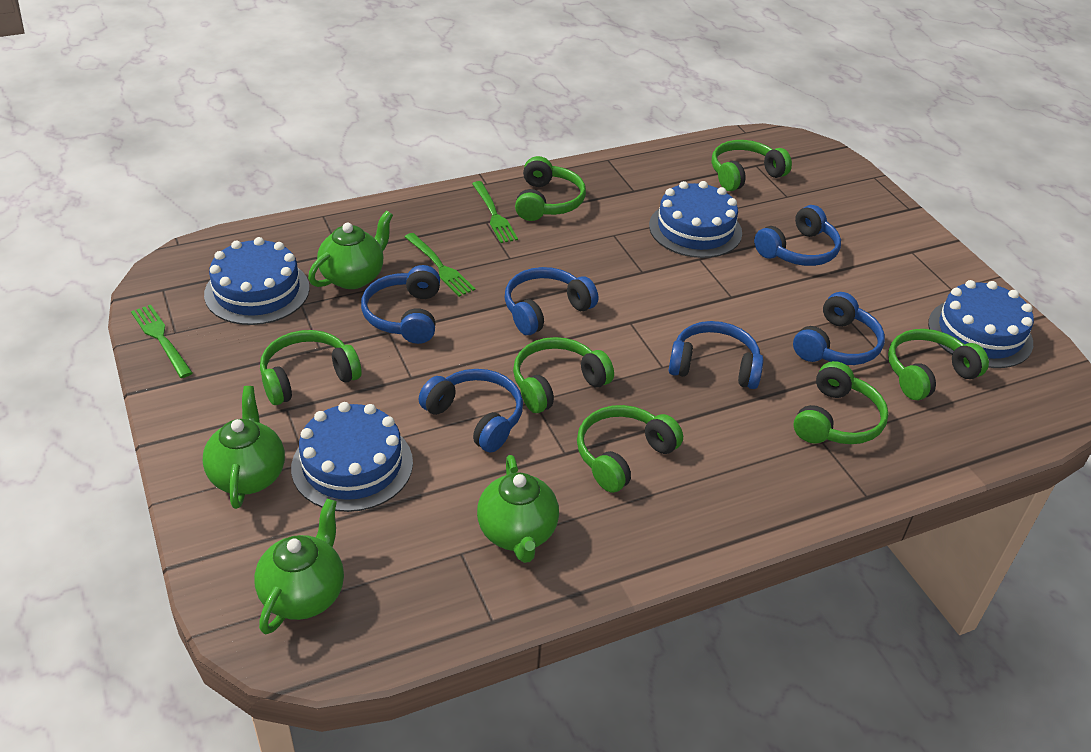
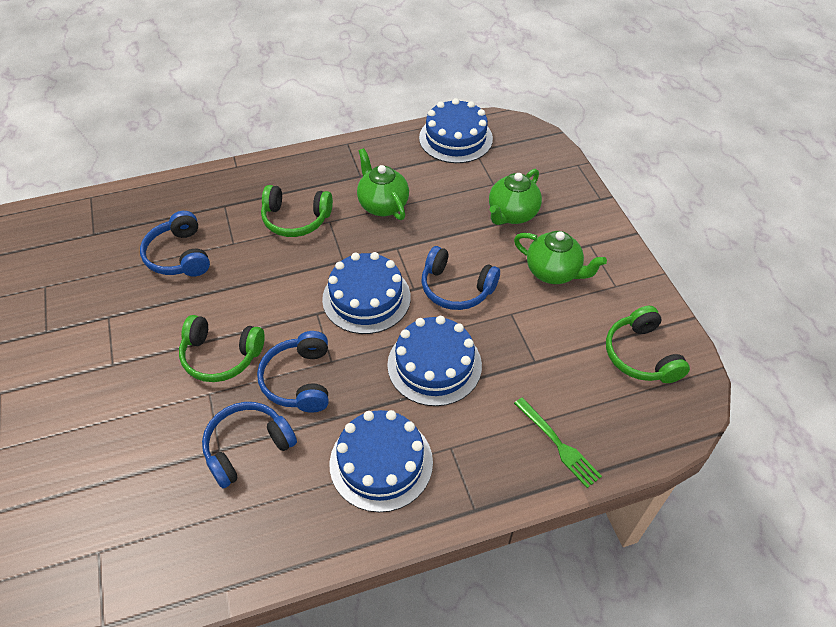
blue headphones: 6 -> 4
green fork: 3 -> 1
green headphones: 7 -> 3
green teapot: 4 -> 3

